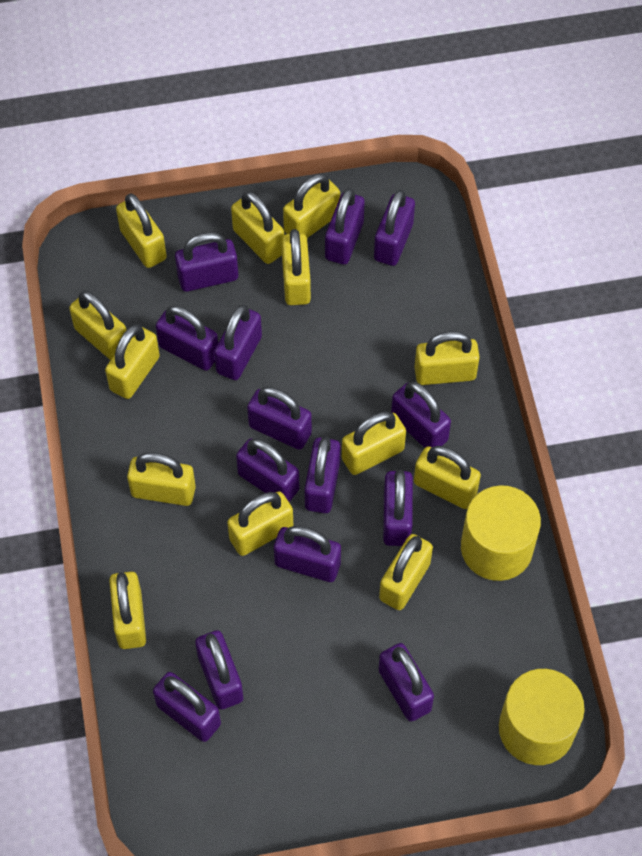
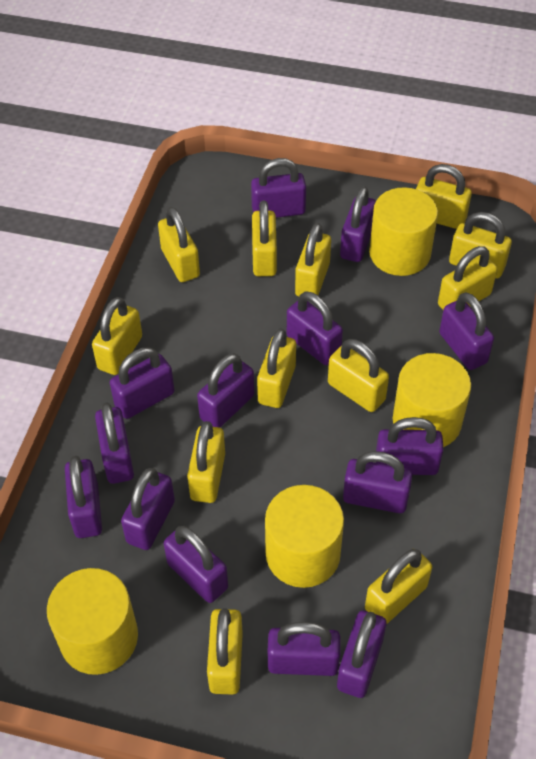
yellow cylinder: 2 -> 4
yellow padlock: 13 -> 12

